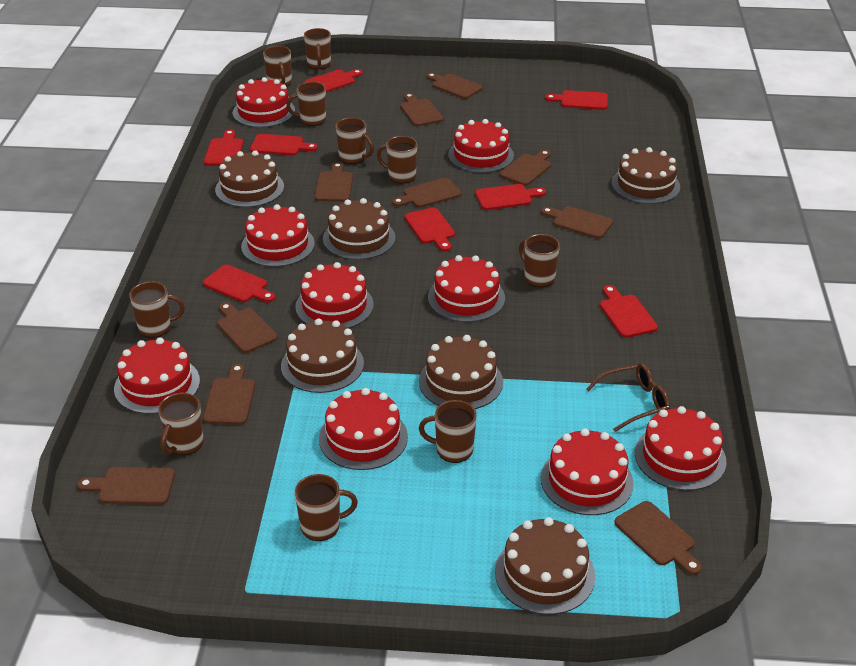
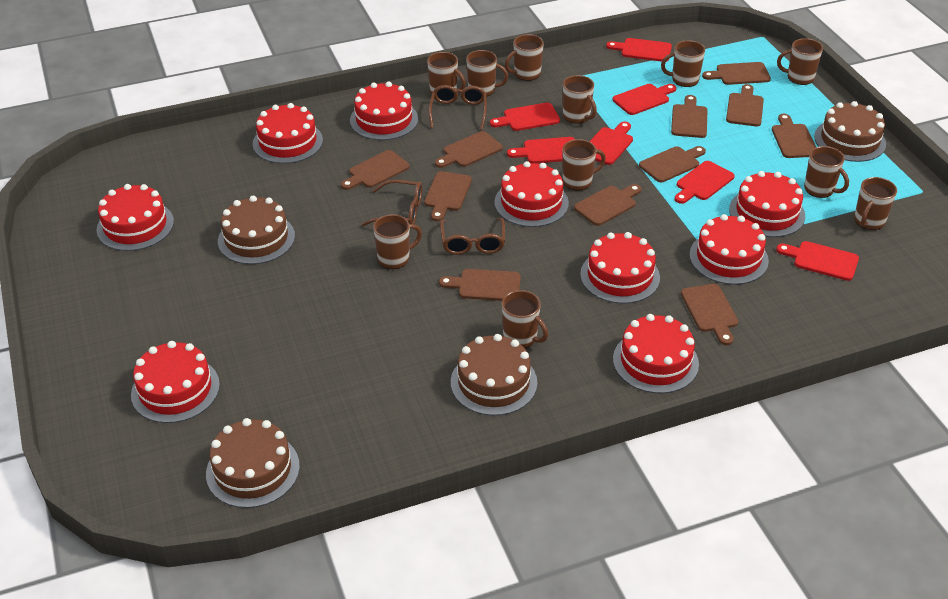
brown cake: 6 -> 4
brown cutting board: 10 -> 11
brown glasses: 1 -> 3
brown mug: 10 -> 11
red cutting board: 8 -> 7

